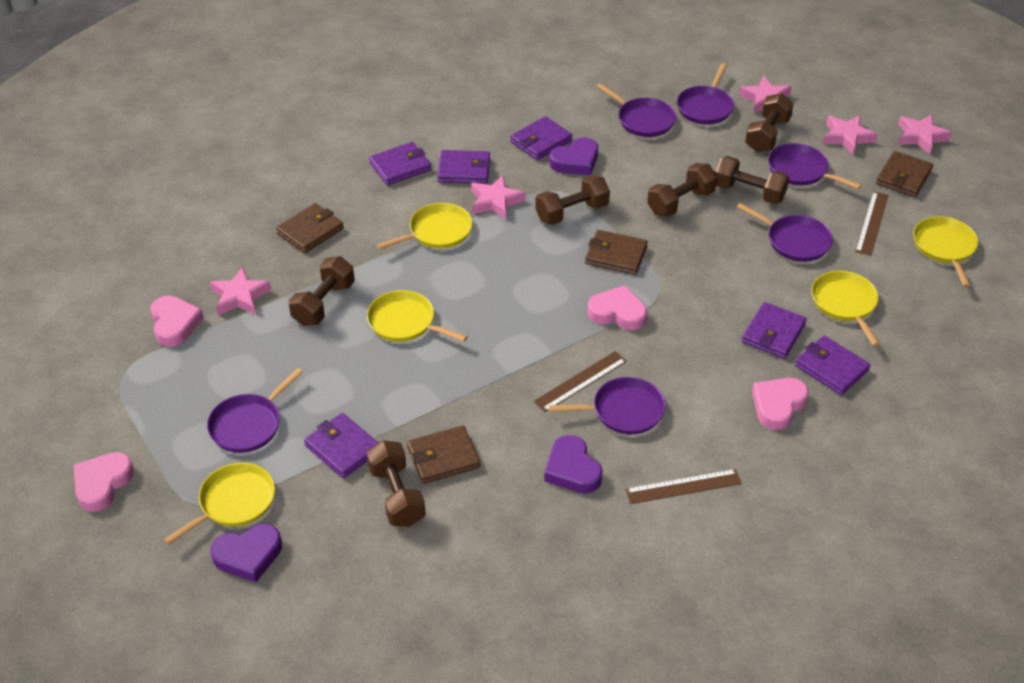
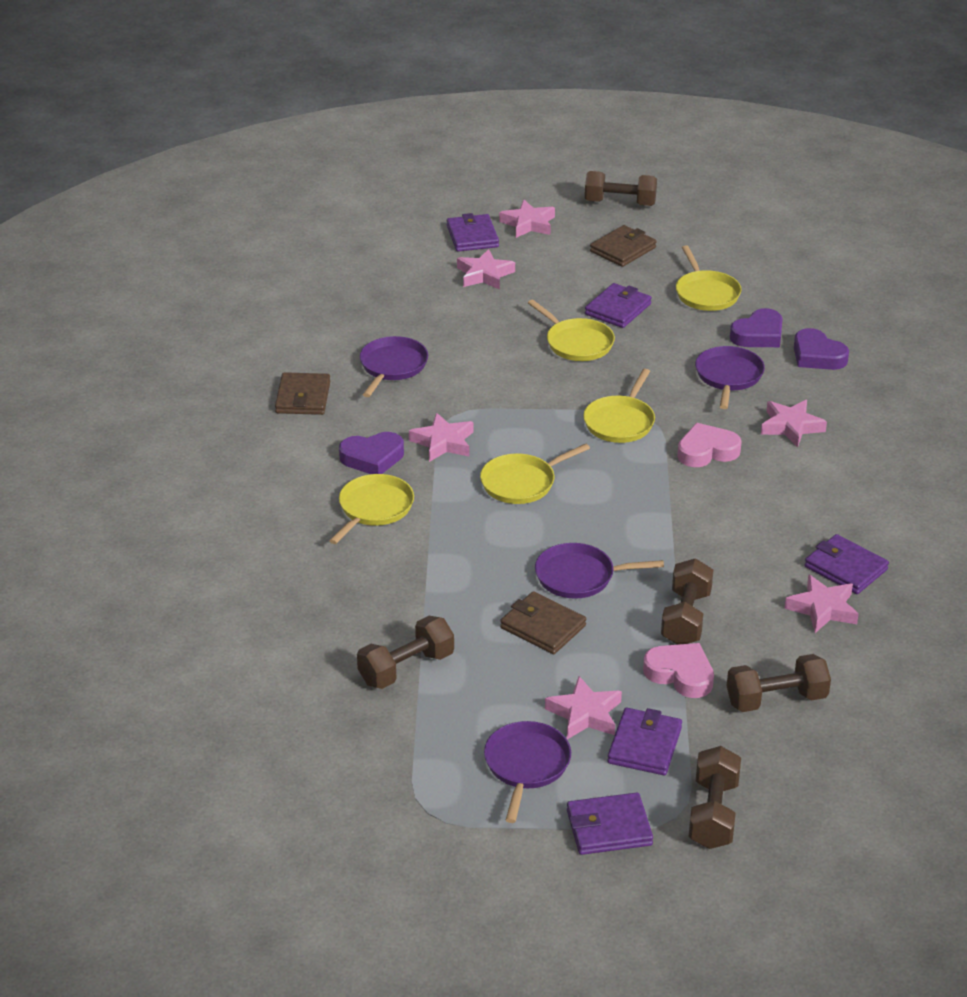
brown dumbbell: 6 -> 5
brown ruler: 3 -> 0
brown wallet: 4 -> 3
pink heart: 4 -> 2
pink star: 5 -> 6
purple pan: 6 -> 4
purple wallet: 6 -> 5

